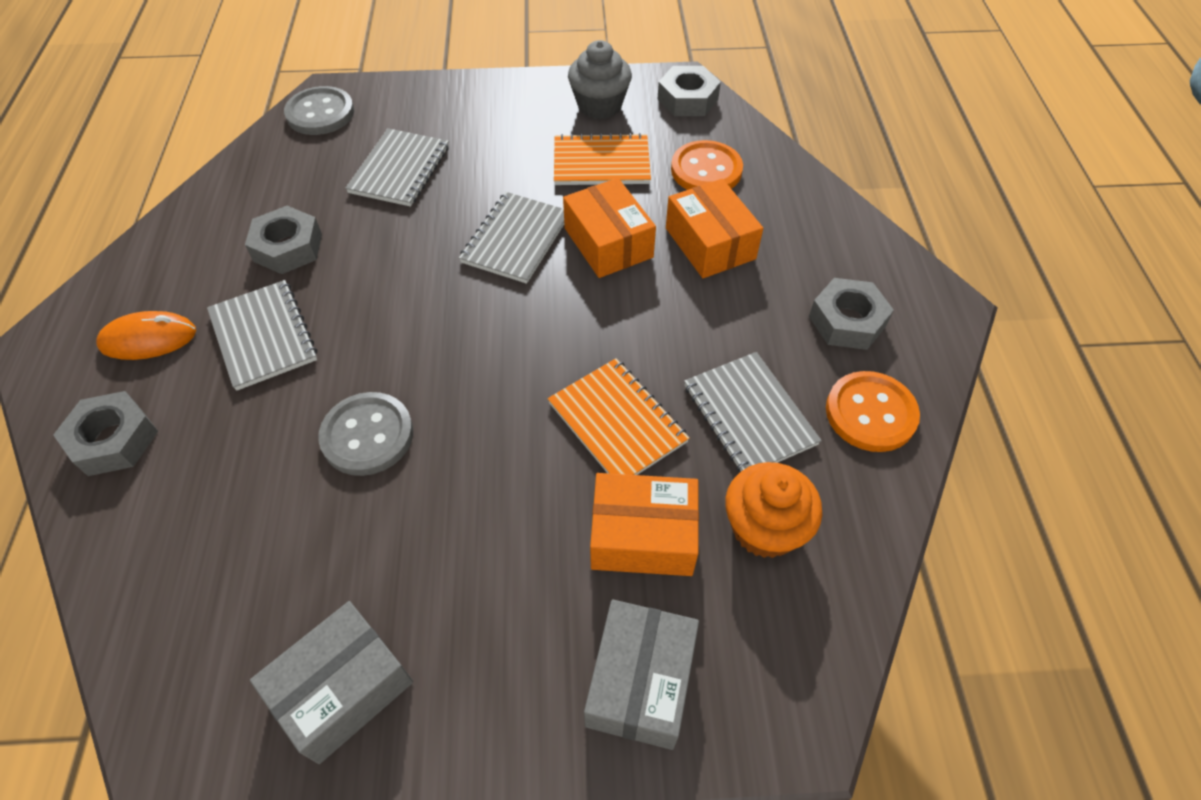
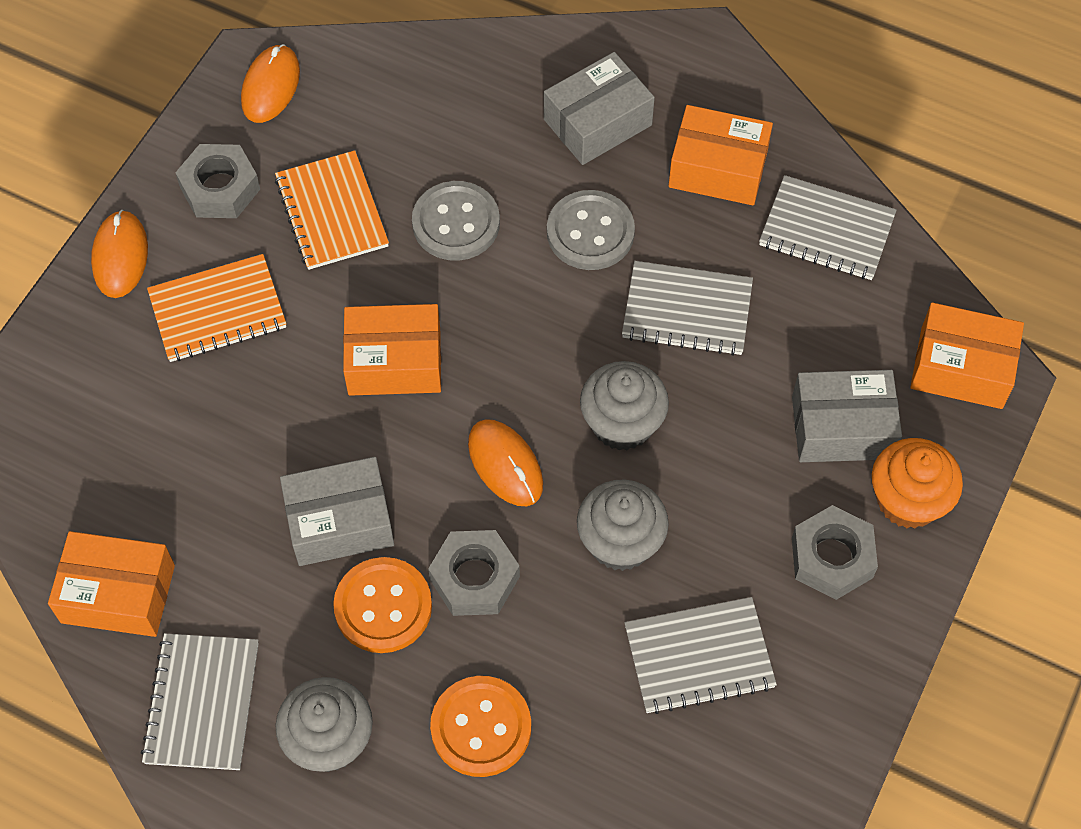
grey box: 2 -> 3
grey cupcake: 1 -> 3
grey nut: 4 -> 3
orange box: 3 -> 4
orange mouse: 1 -> 3

